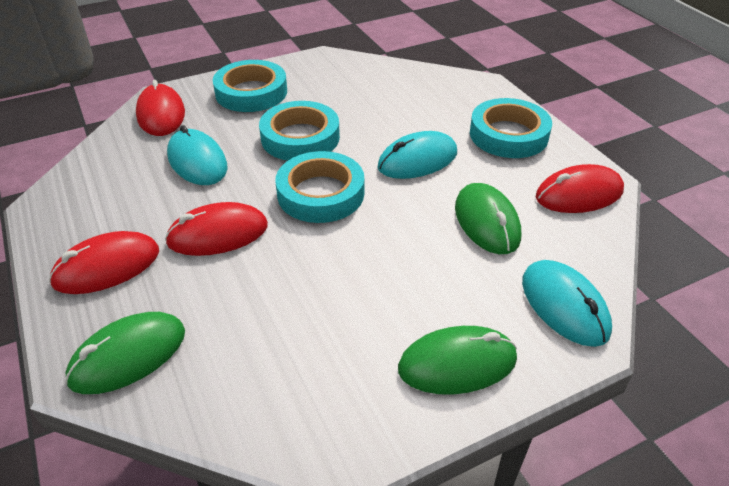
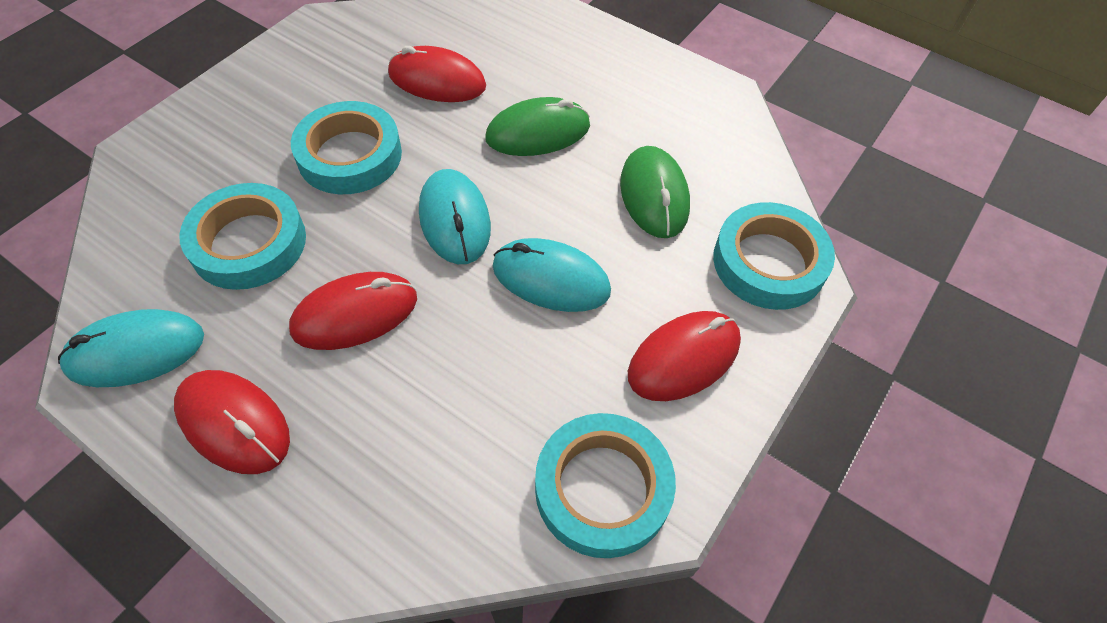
green mouse: 3 -> 2

